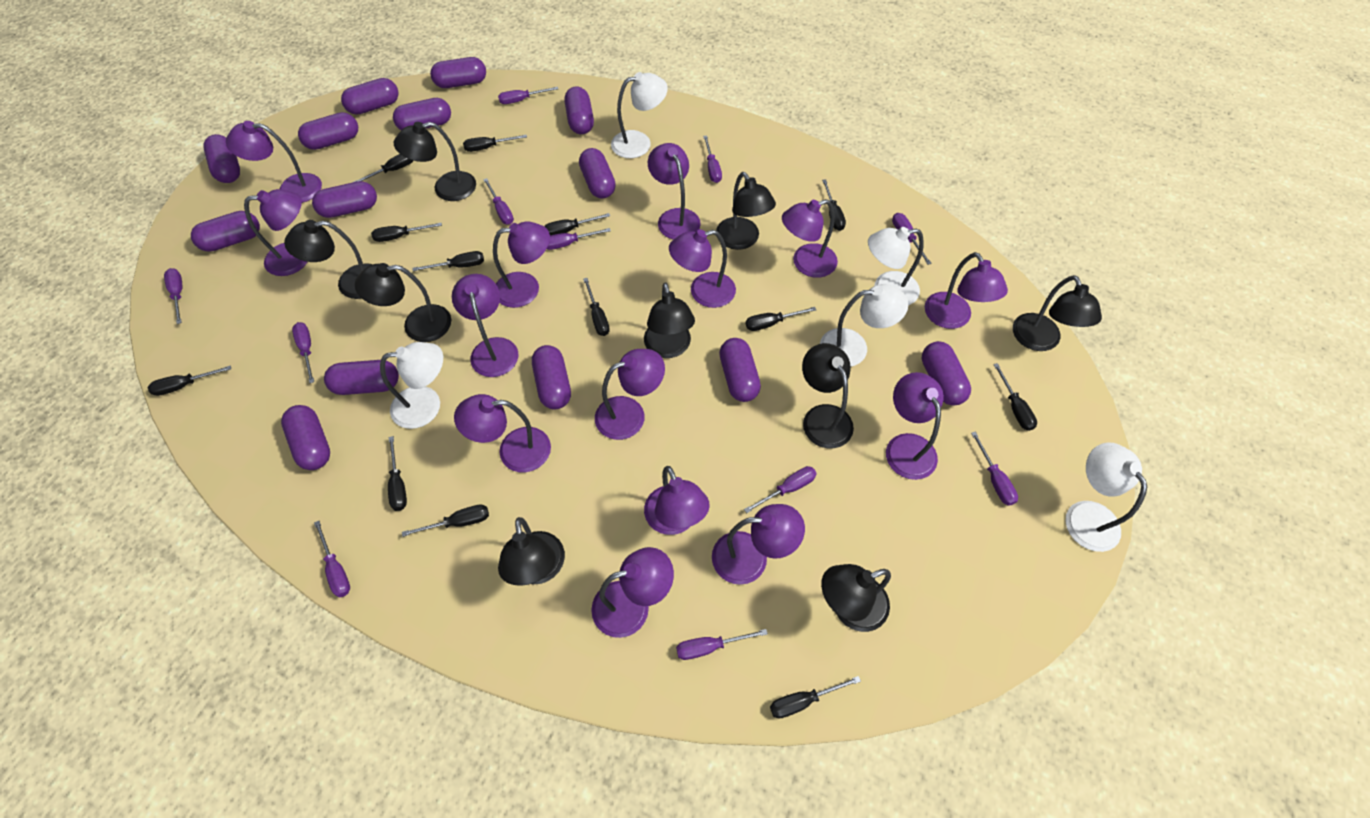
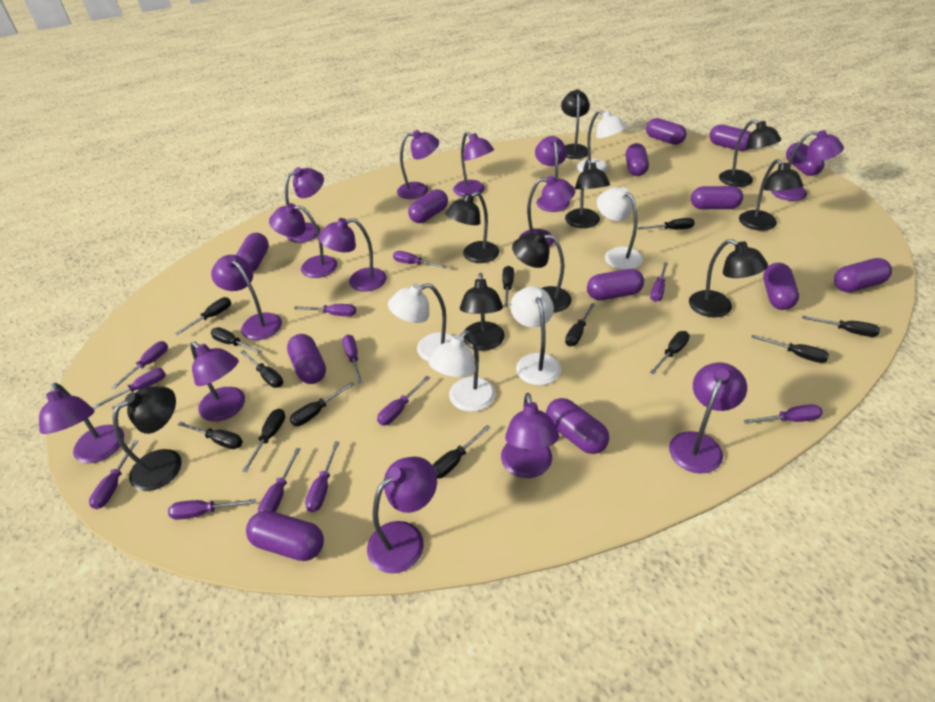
purple capsule: 14 -> 13
purple screwdriver: 11 -> 12

